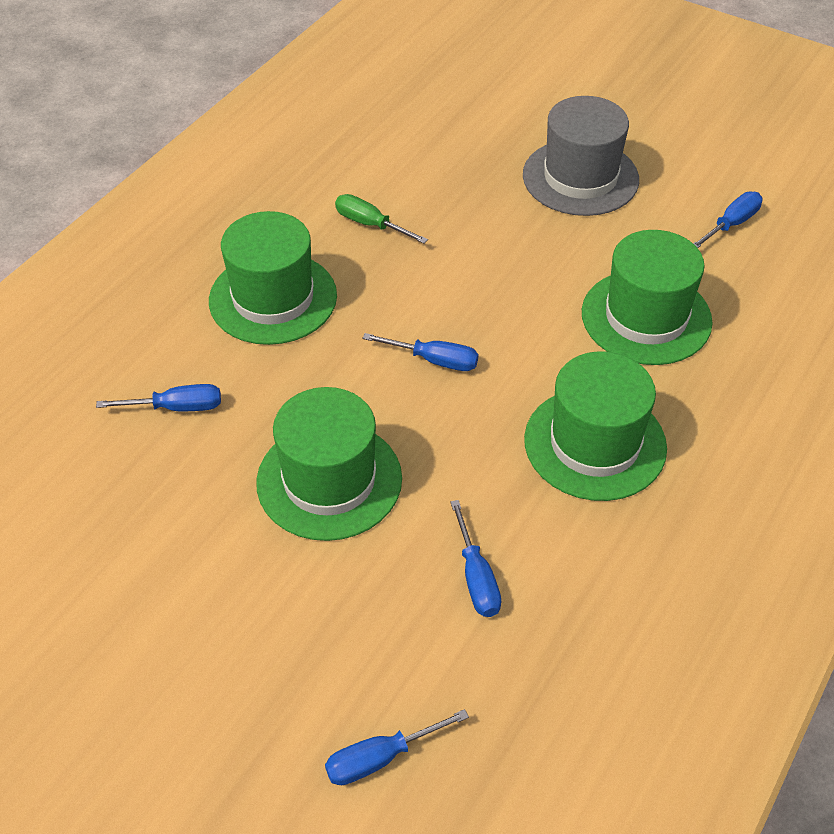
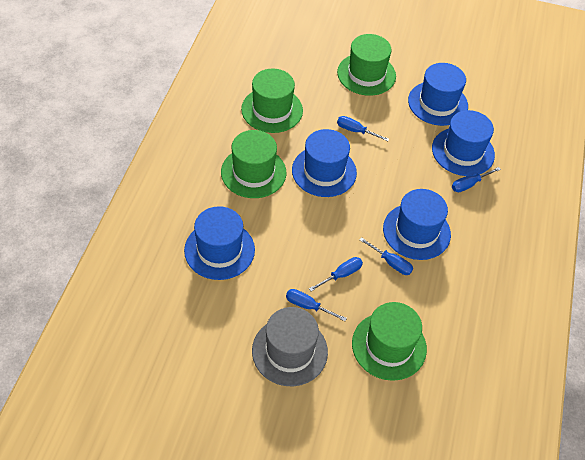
blue hat: 0 -> 5
green screwdriver: 1 -> 0

